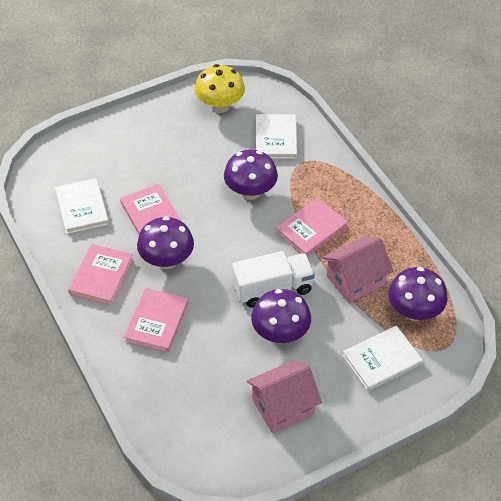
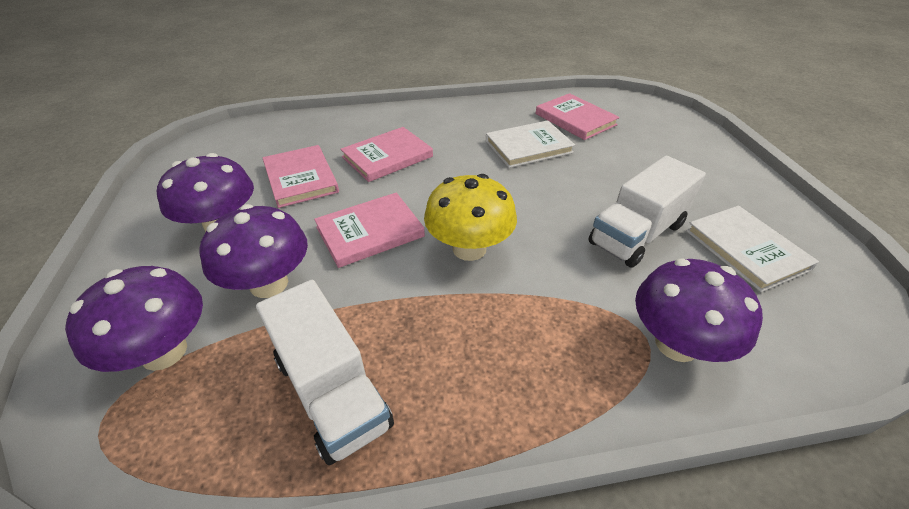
pink house: 2 -> 0
white book: 3 -> 2
white truck: 1 -> 2

